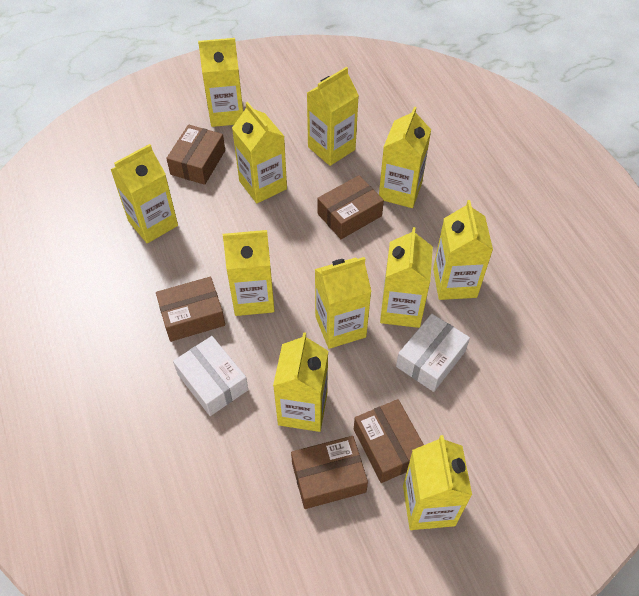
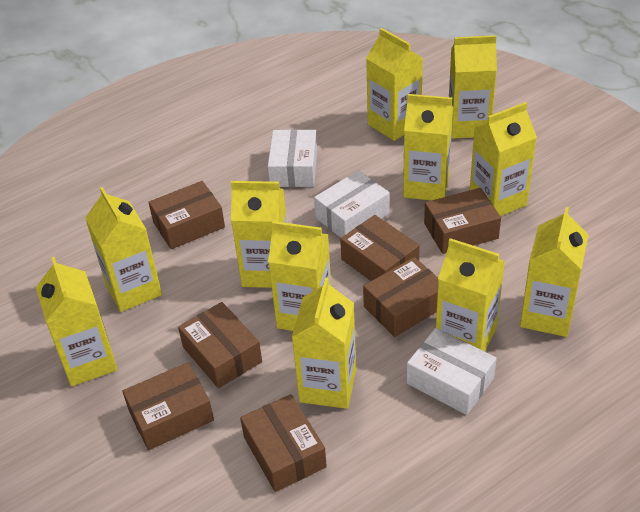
brown box: 5 -> 7
white box: 2 -> 3

